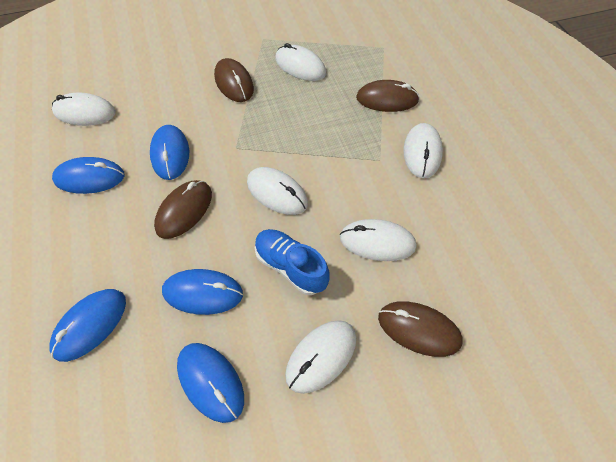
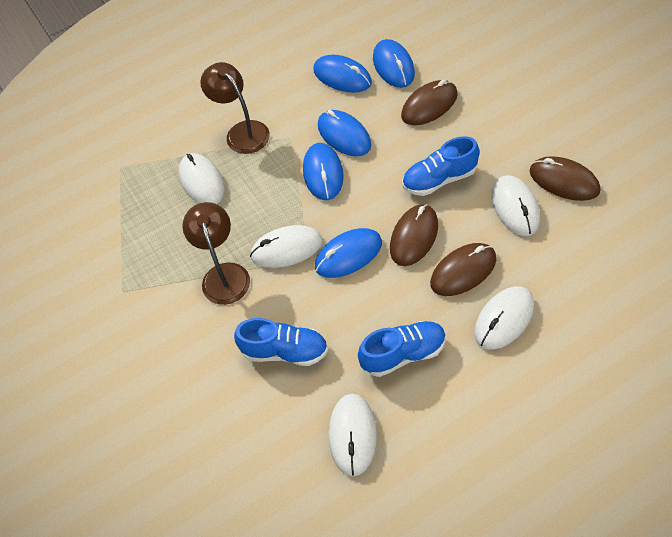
blue shoe: 1 -> 3
brown lamp: 0 -> 2
white mouse: 6 -> 5

